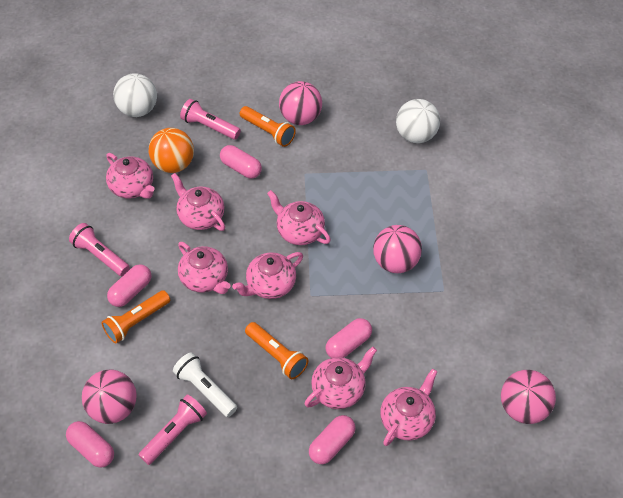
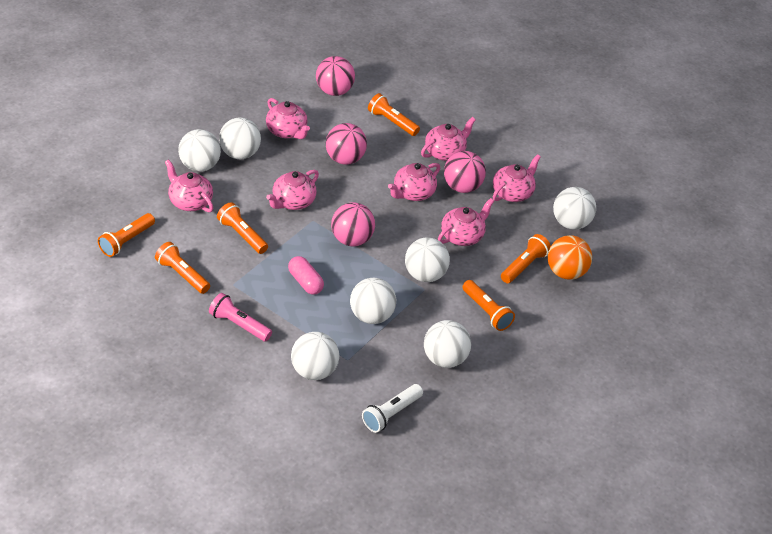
orange flashlight: 3 -> 6
pink capsule: 5 -> 1
pink flashlight: 3 -> 1
white ball: 2 -> 7

